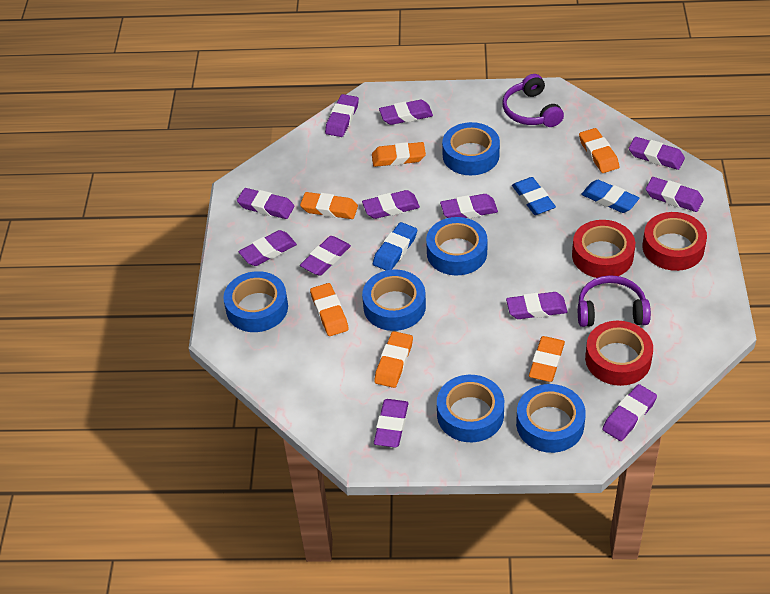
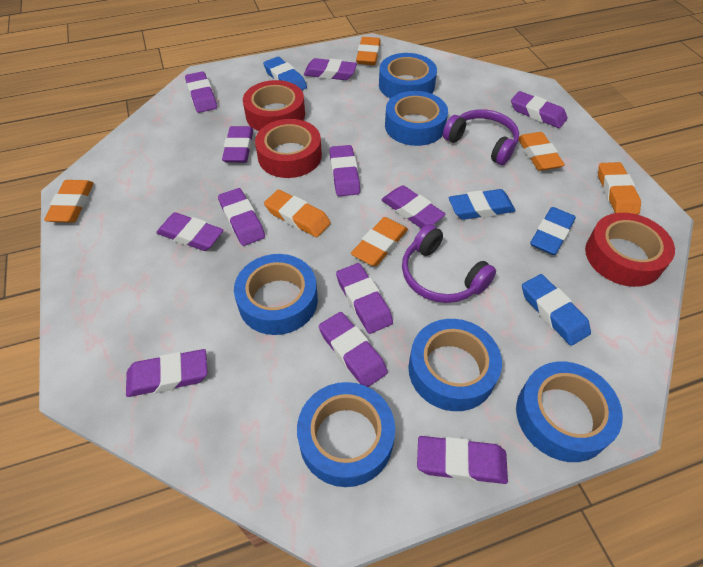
blue eraser: 3 -> 4

